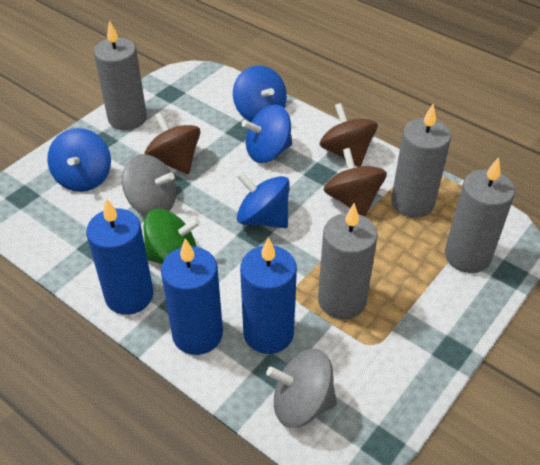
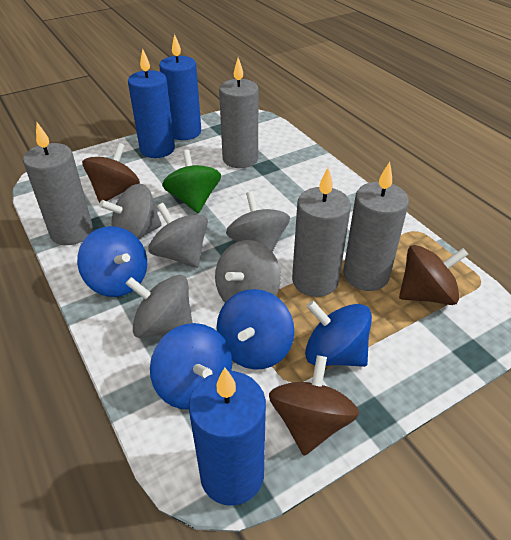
grey spinning top: 2 -> 5

